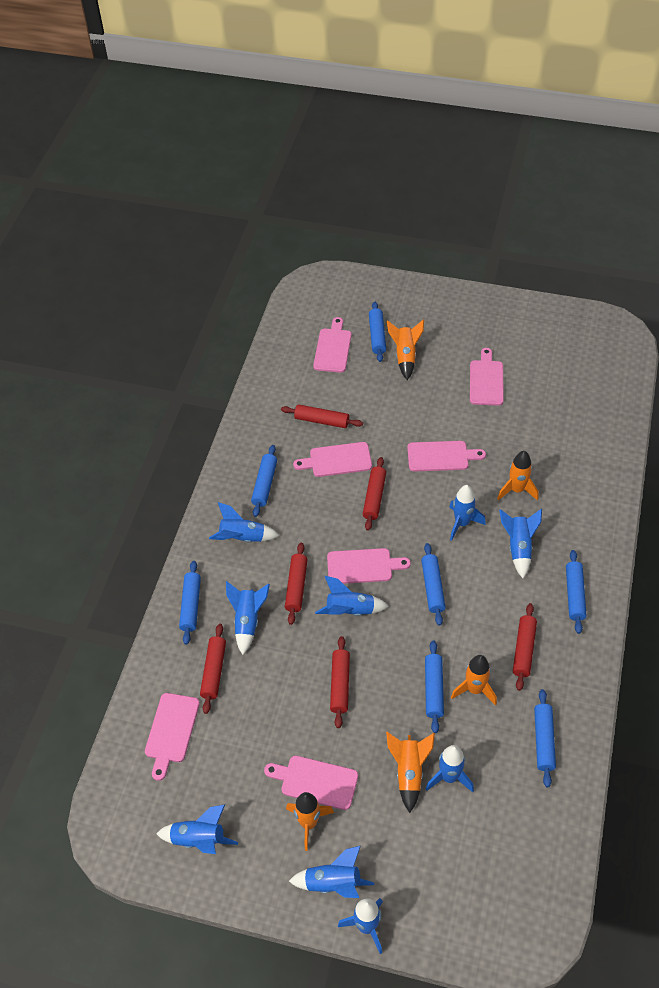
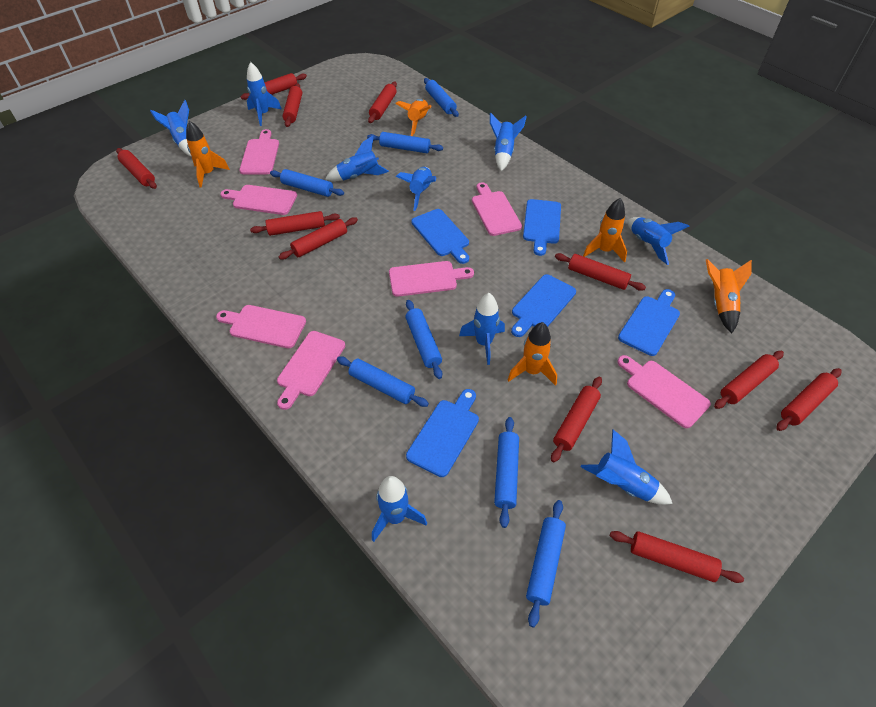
blue cutting board: 0 -> 5
red rolling pin: 6 -> 11

